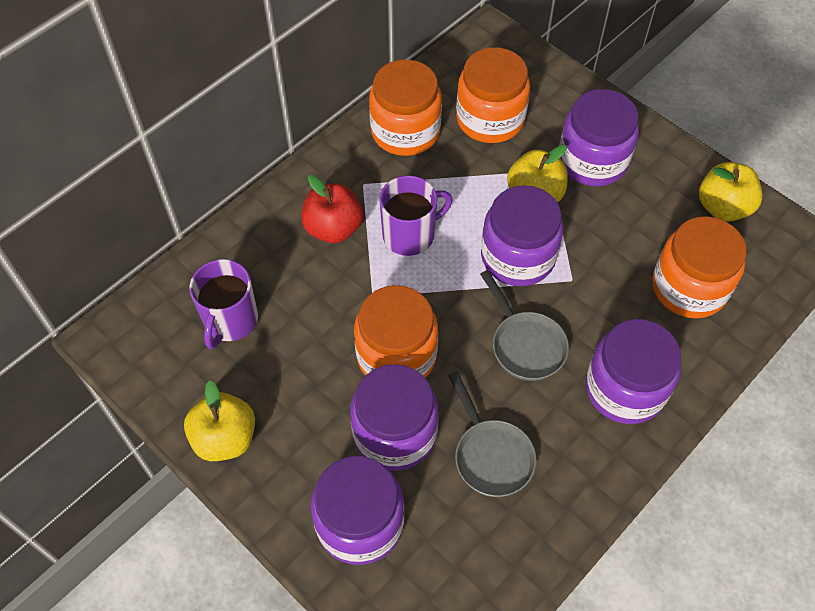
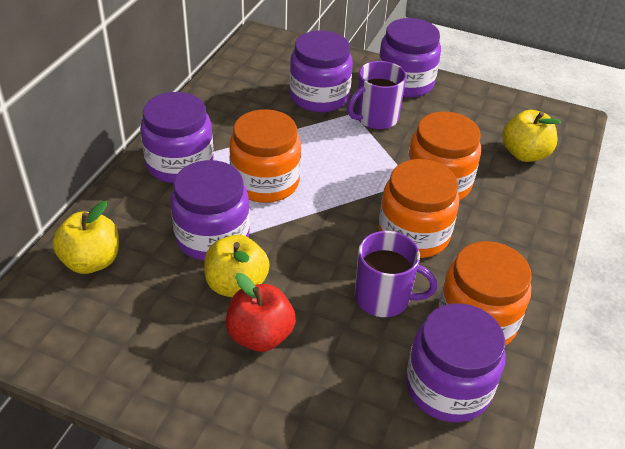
grey pan: 2 -> 0

